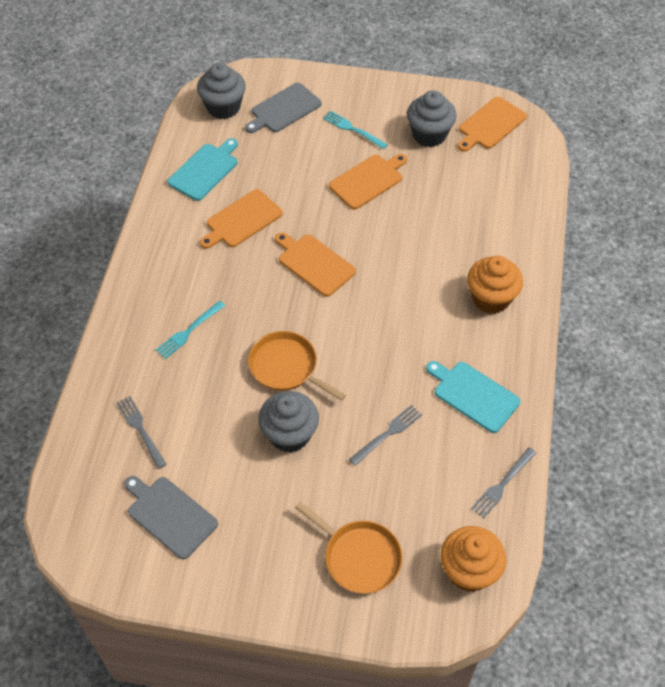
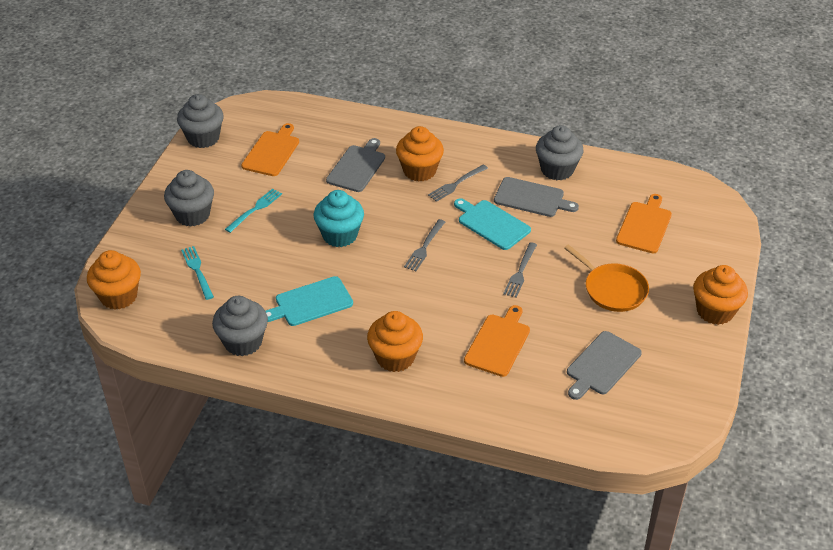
grey cupcake: 3 -> 4
grey cutting board: 2 -> 3
orange cupcake: 2 -> 4
orange cutting board: 4 -> 3
orange pan: 2 -> 1
turquoise cupcake: 0 -> 1

